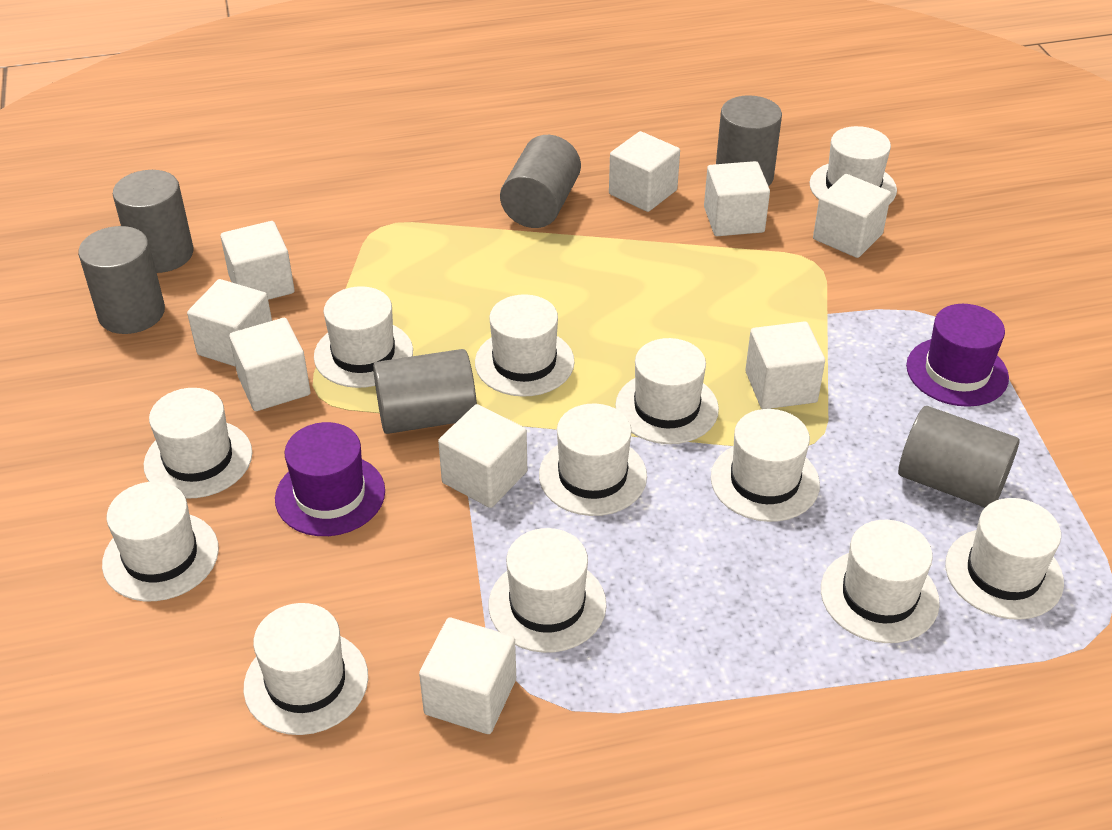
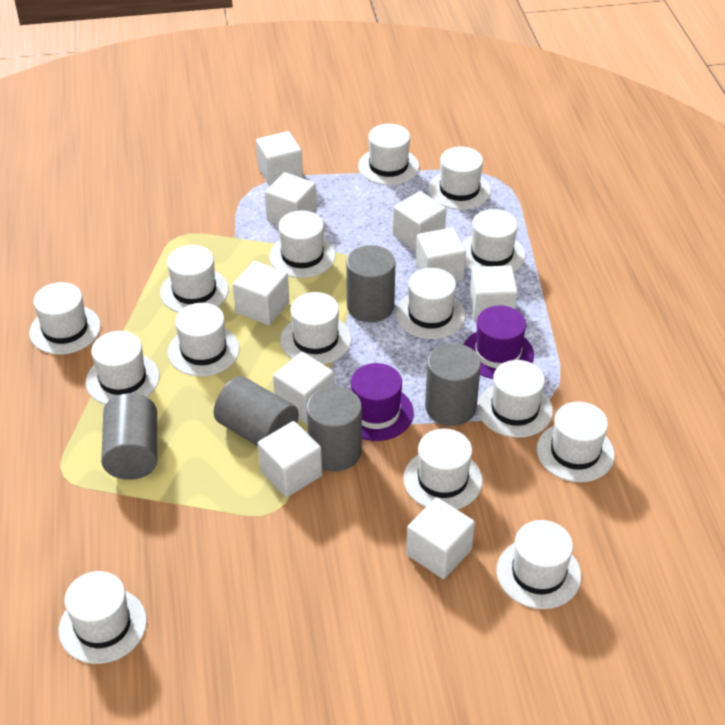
grey cylinder: 6 -> 5
white hat: 12 -> 15

